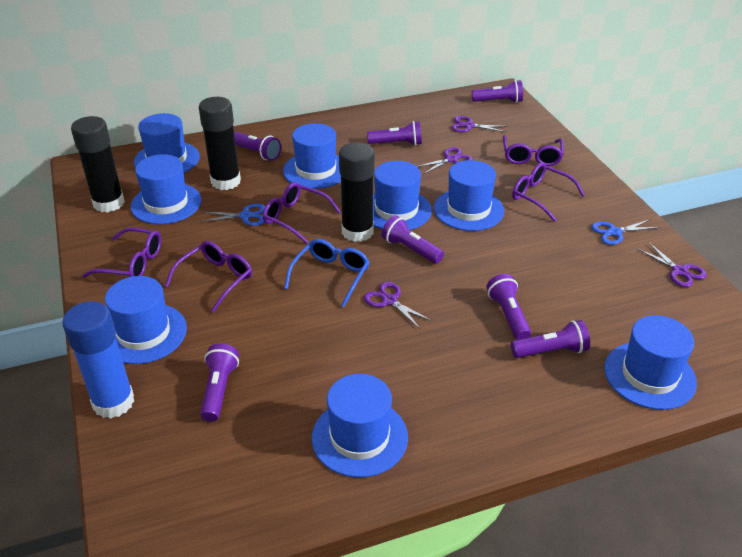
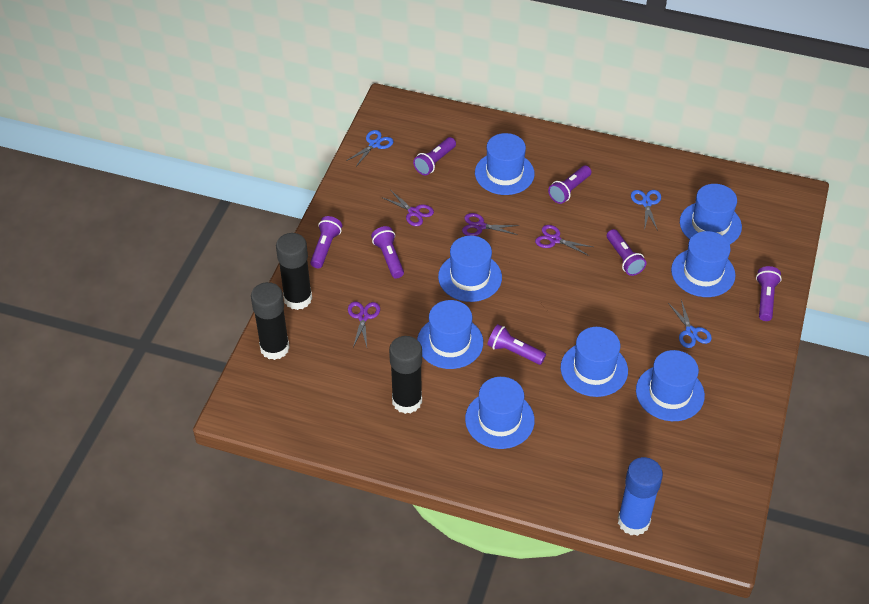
blue glasses: 1 -> 0
blue scissors: 2 -> 3
purple glasses: 5 -> 0

